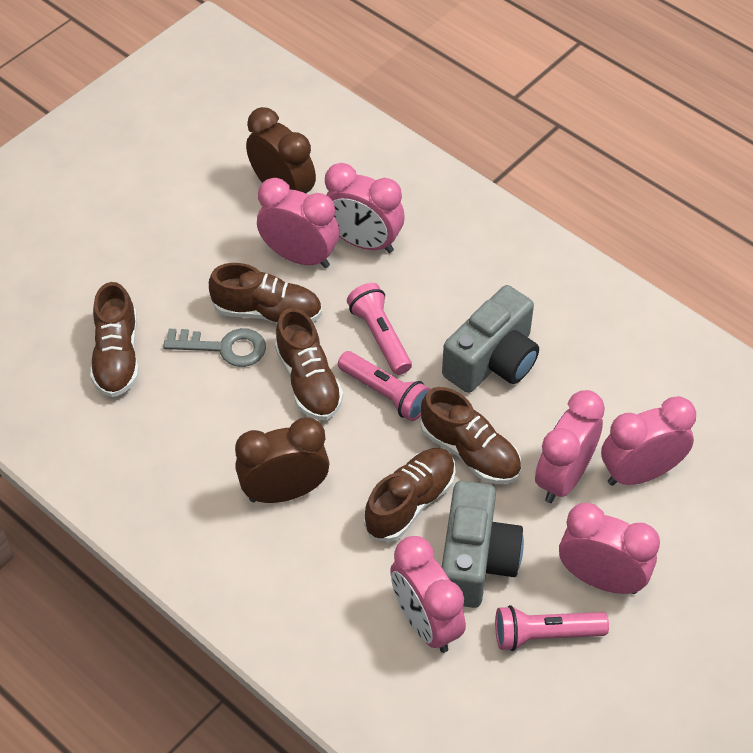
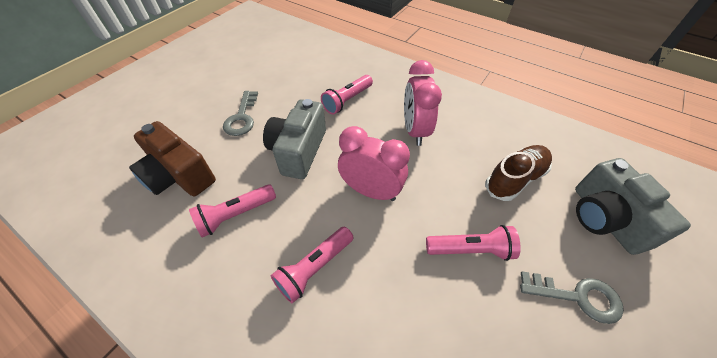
brown camera: 0 -> 1
brown clock: 2 -> 0
brown shoe: 5 -> 1
grey key: 1 -> 2
pink clock: 6 -> 2
pink flashlight: 3 -> 4

